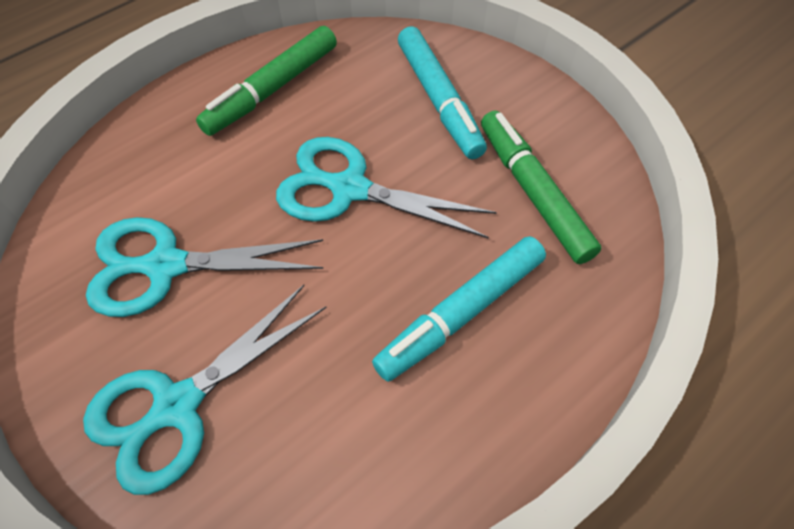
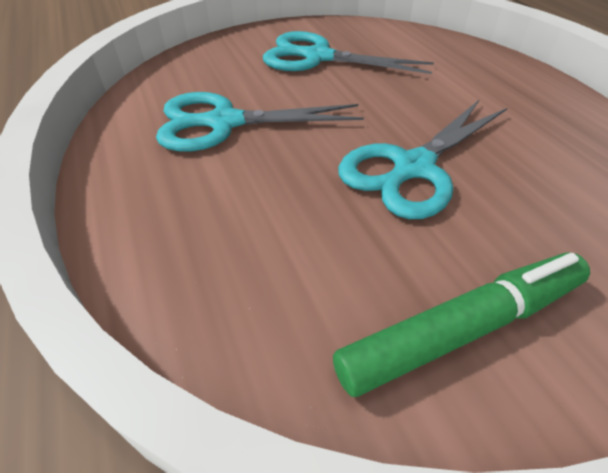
green marker: 2 -> 1
turquoise marker: 2 -> 0

